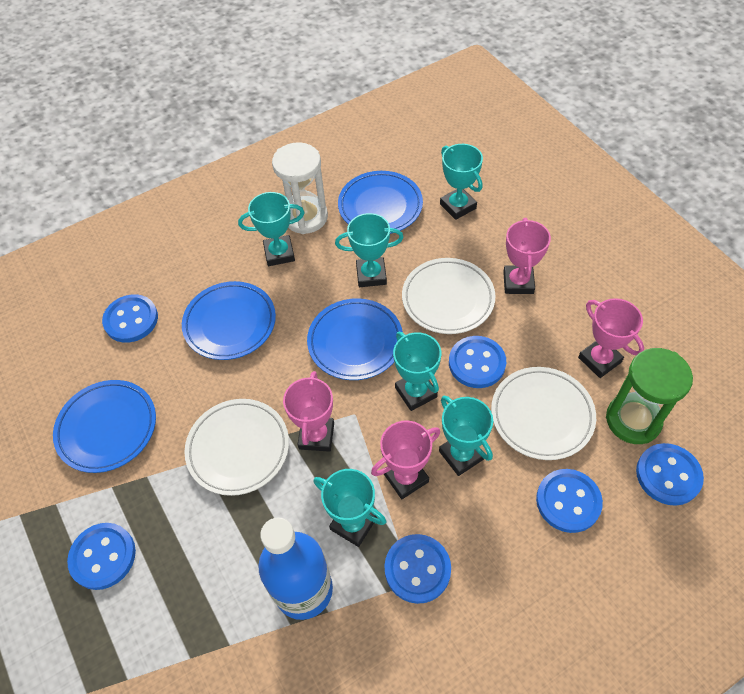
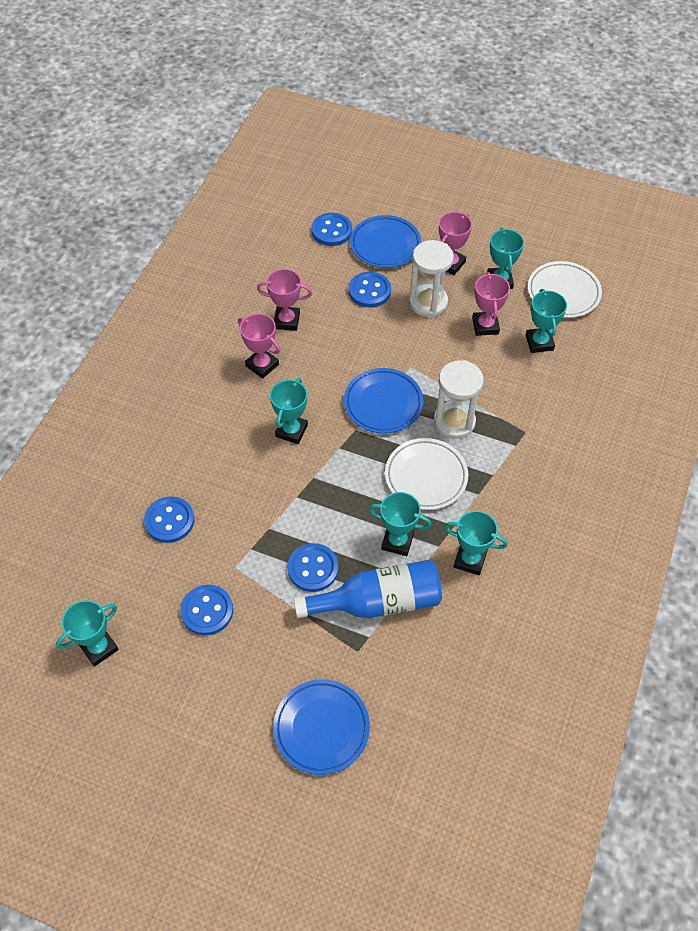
blue button: 6 -> 5
blue plate: 4 -> 3
green hourglass: 1 -> 0
white hourglass: 1 -> 2
white plate: 3 -> 2

